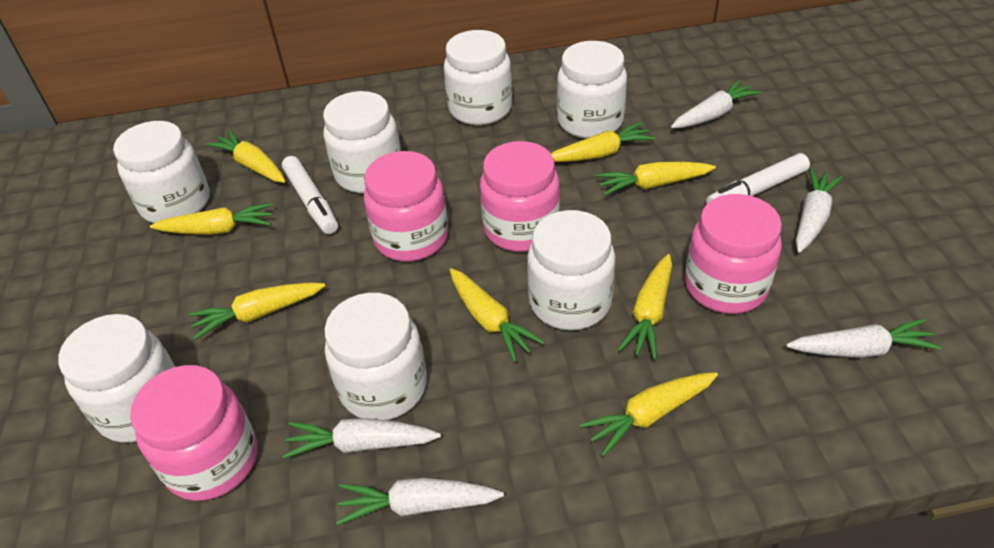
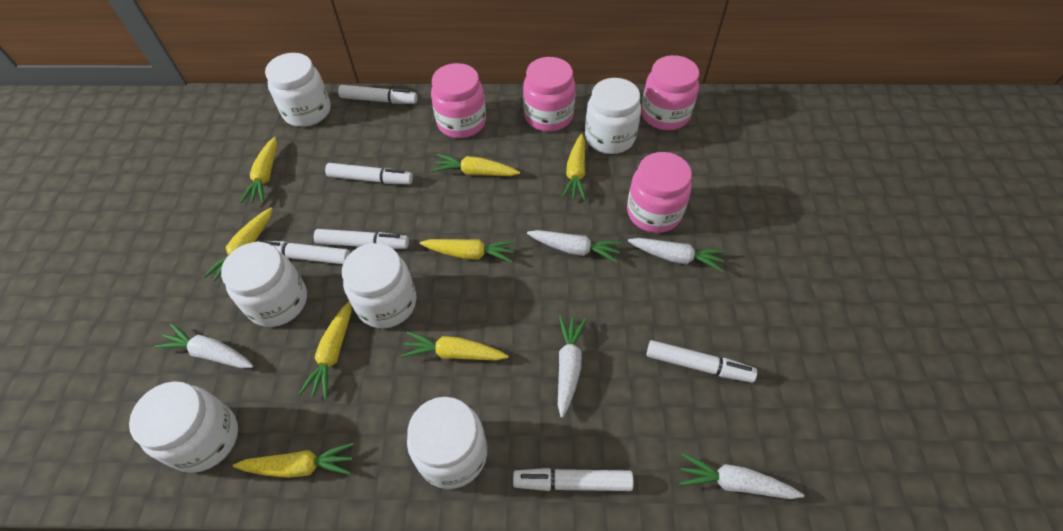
white jar: 7 -> 6
white marker: 2 -> 6

